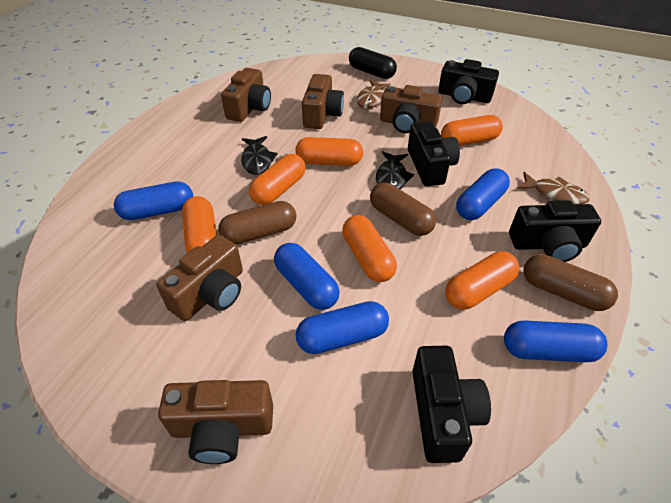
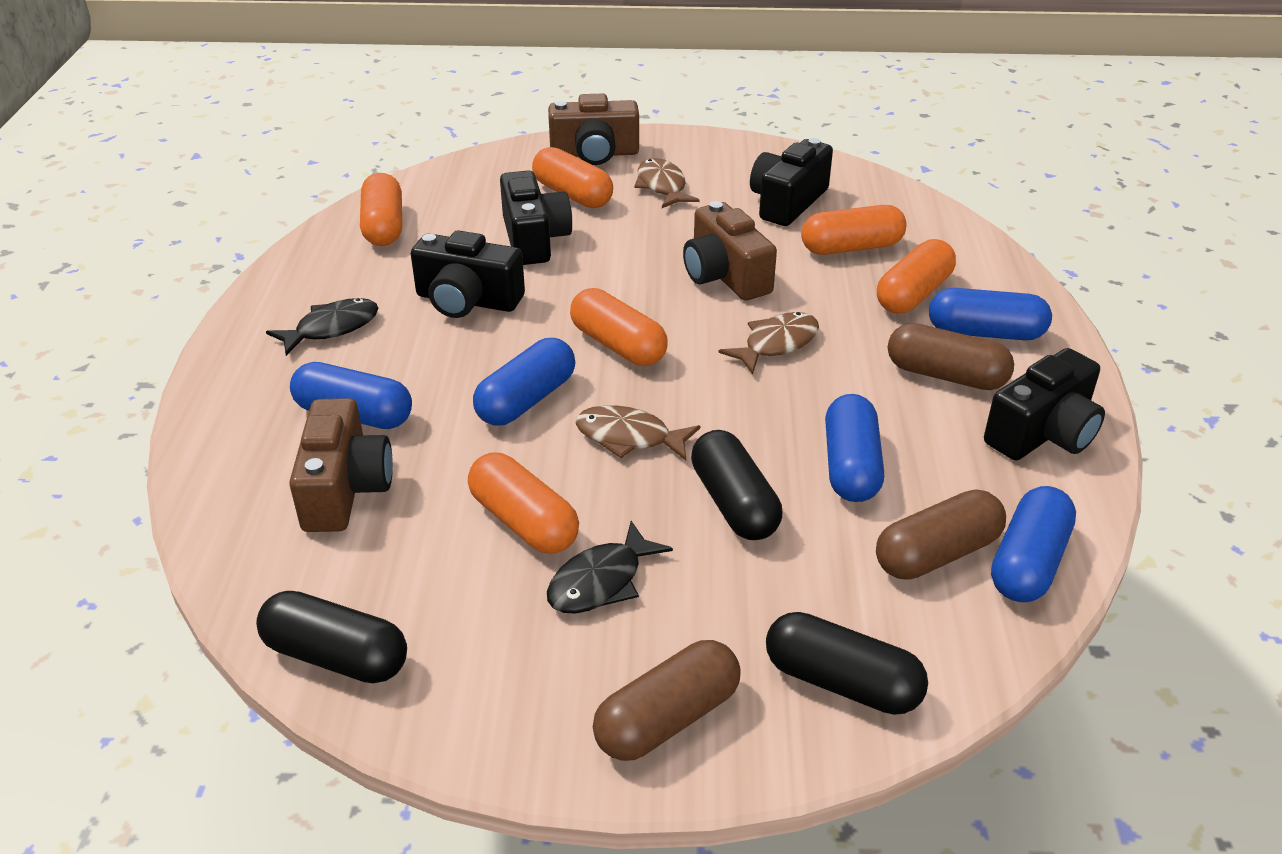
black capsule: 1 -> 3
brown camera: 5 -> 3
brown fish: 2 -> 3

